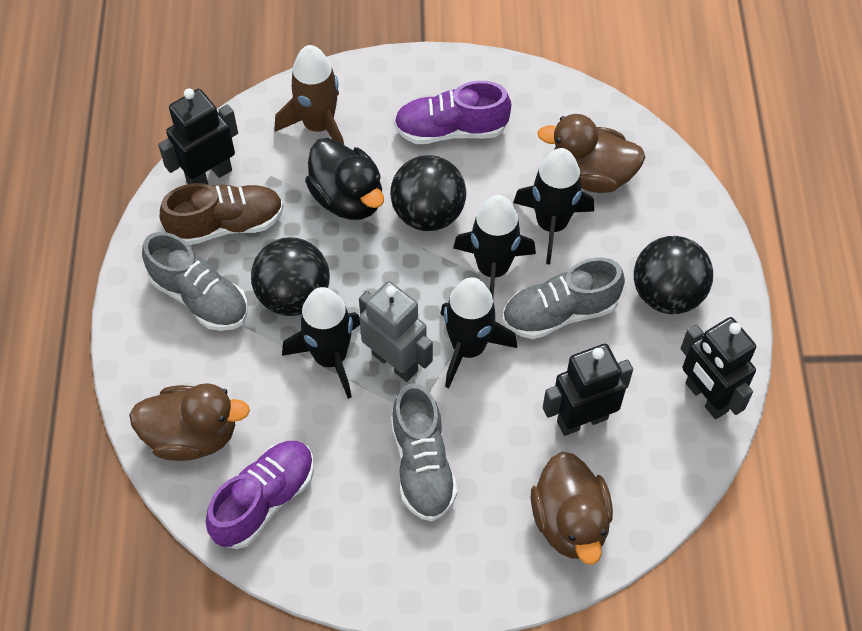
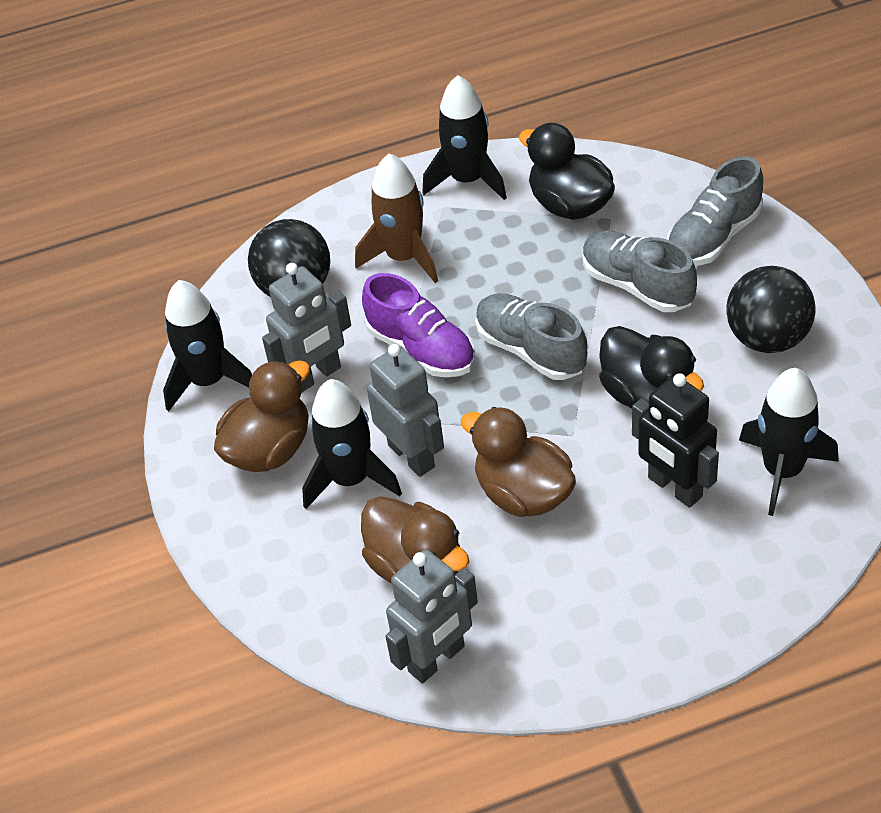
black ball: 3 -> 2
black duck: 1 -> 2
black robot: 3 -> 1
brown shoe: 1 -> 0
grey robot: 1 -> 3
purple shoe: 2 -> 1

